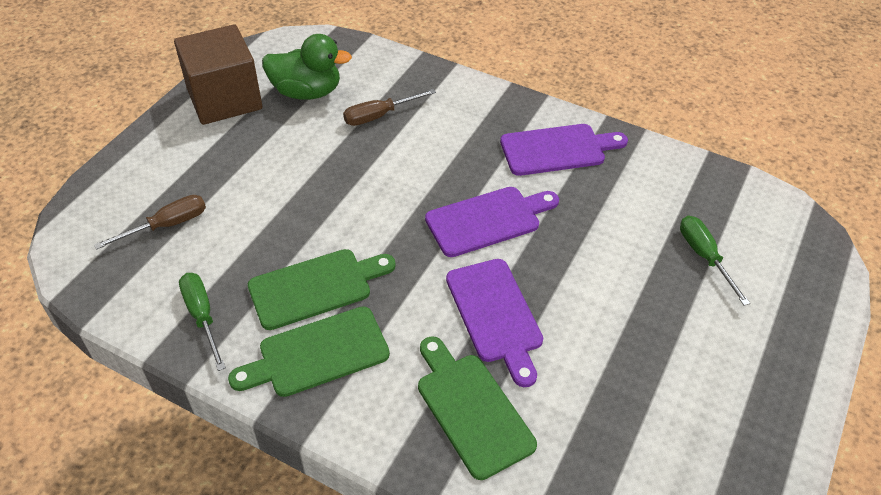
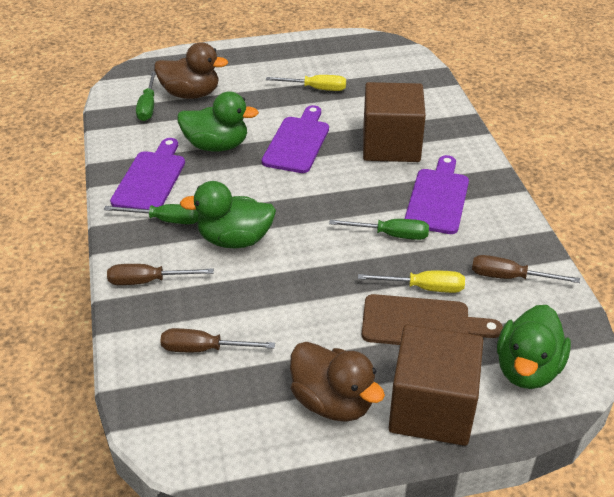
brown cube: 1 -> 2
brown cutting board: 0 -> 1
brown duck: 0 -> 2
brown screwdriver: 2 -> 3
green cutting board: 3 -> 0
green duck: 1 -> 3
green screwdriver: 2 -> 3
yellow screwdriver: 0 -> 2

